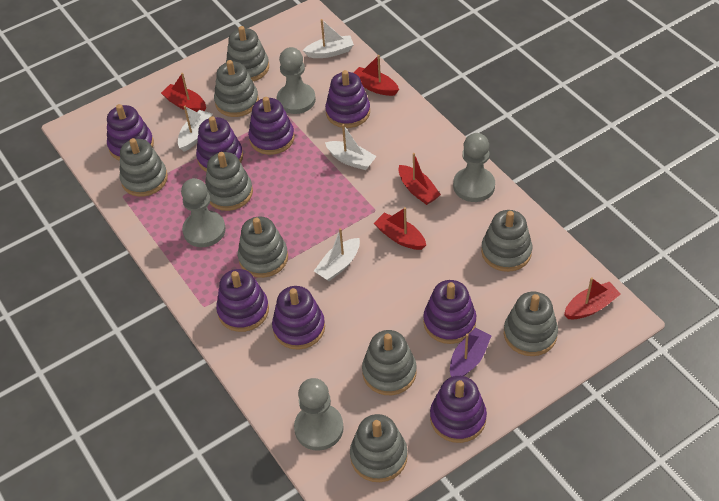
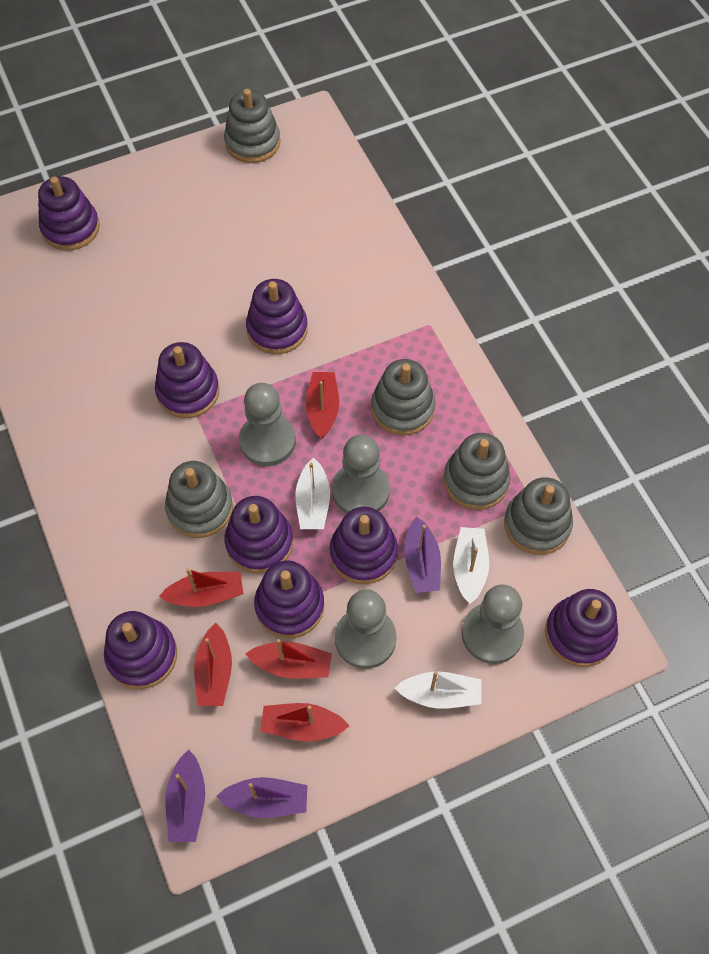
grey stacking toy: 9 -> 5
purple boat: 1 -> 3
white boat: 4 -> 3

